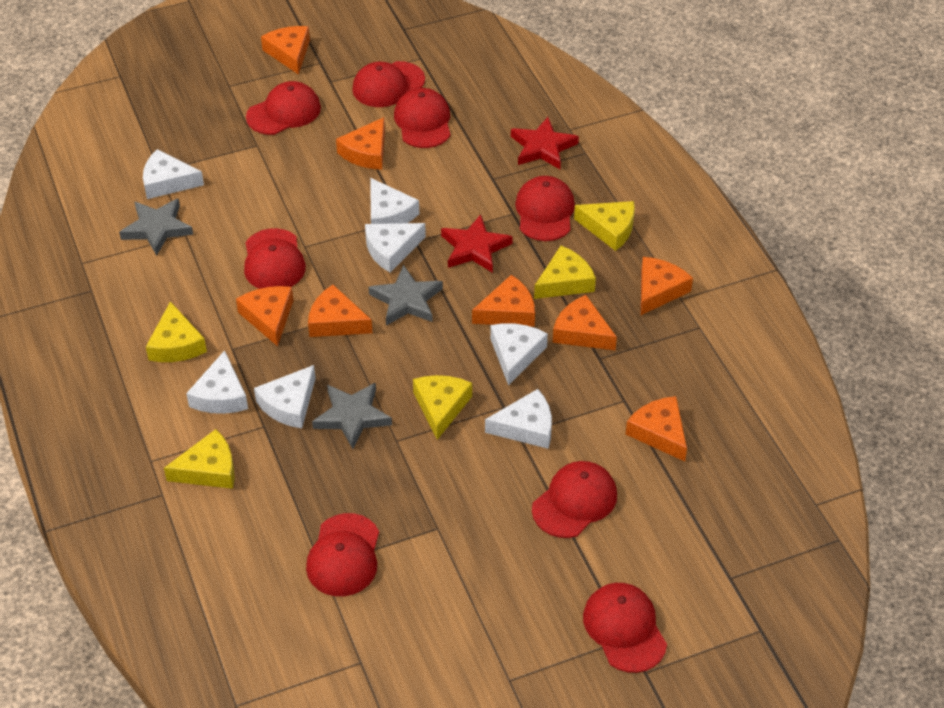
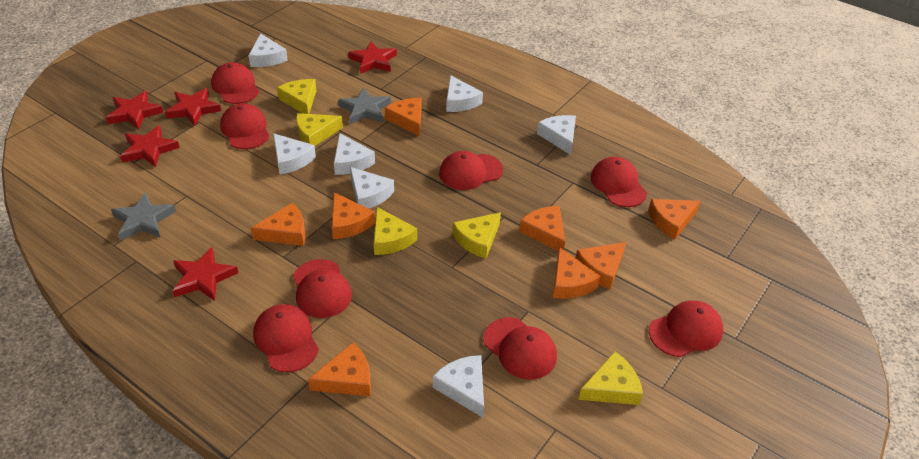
grey star: 3 -> 2
red star: 2 -> 5

